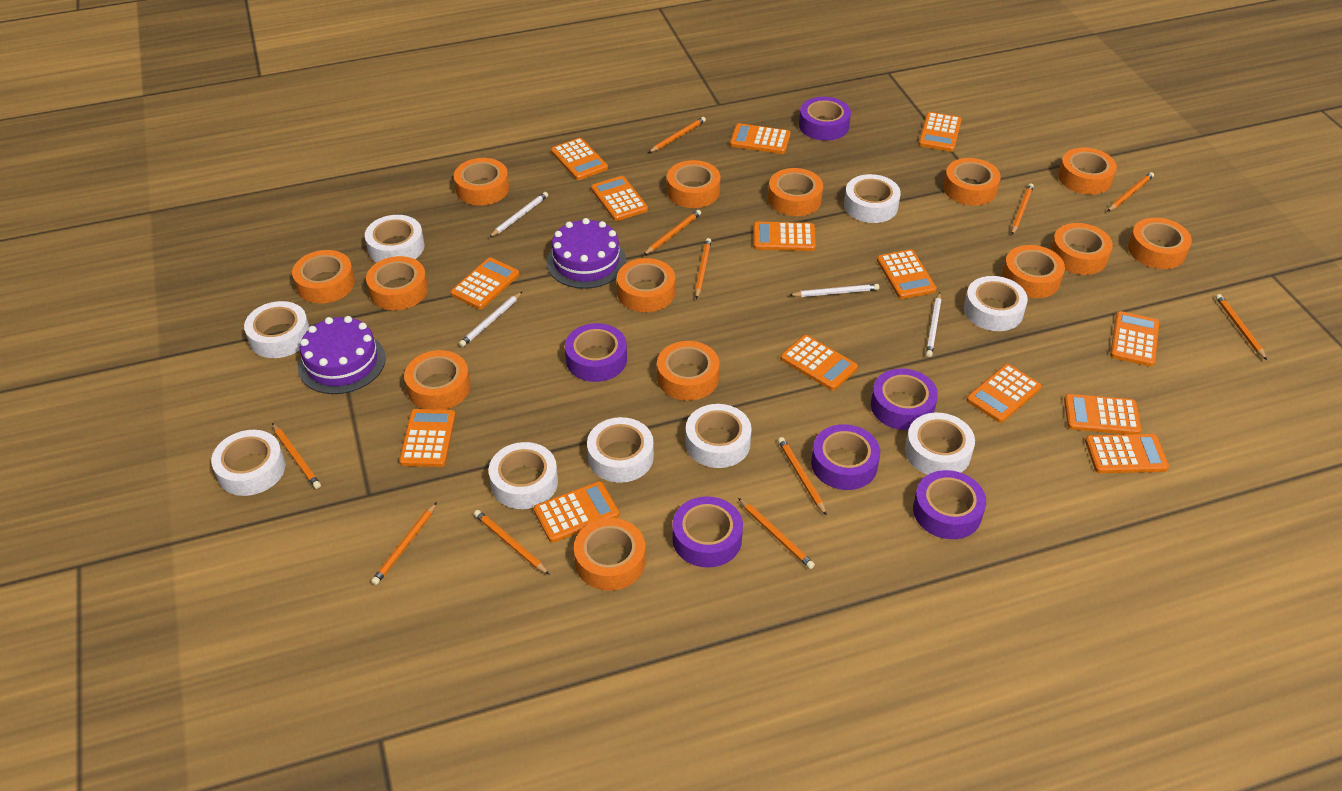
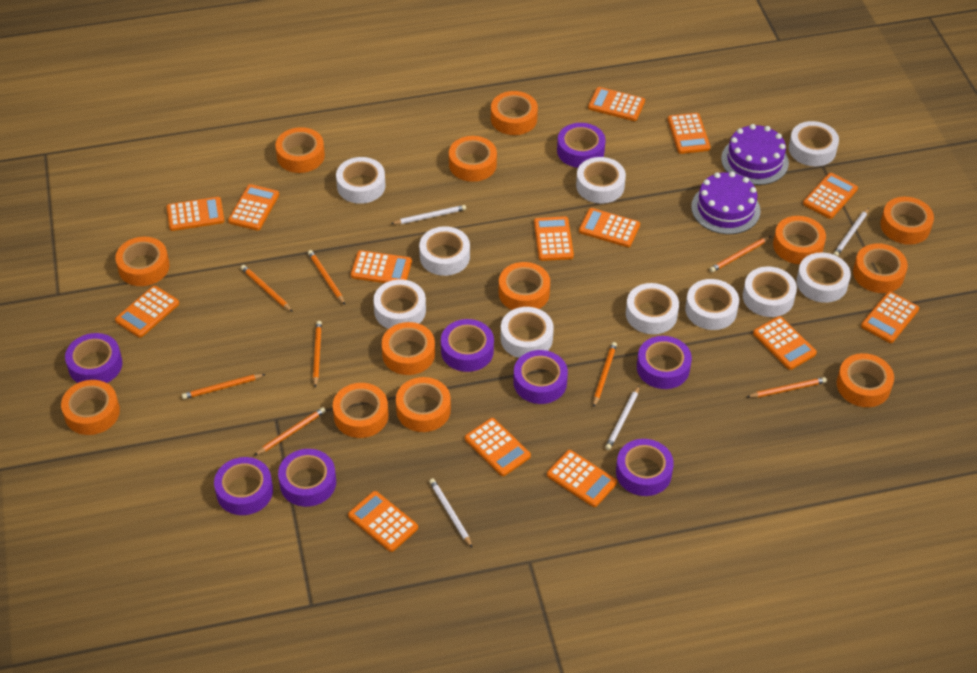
orange pencil: 11 -> 8
orange tape: 14 -> 13
purple tape: 6 -> 8
white tape: 9 -> 10

